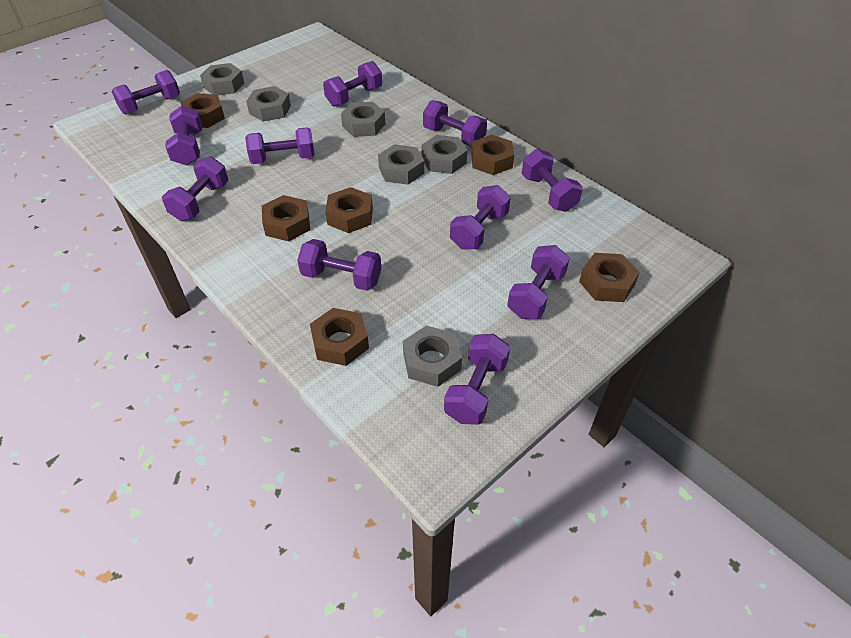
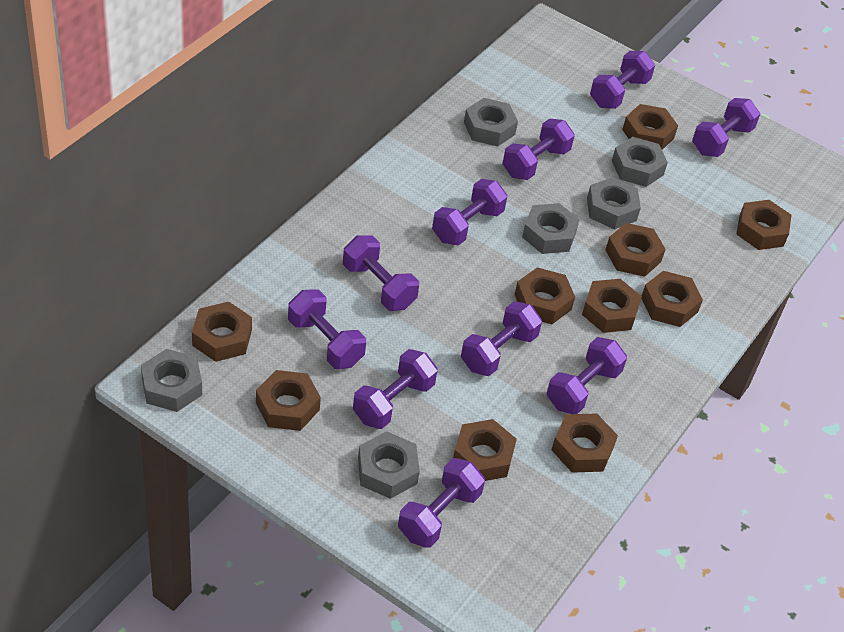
brown nut: 6 -> 10
purple dumbbell: 11 -> 10

